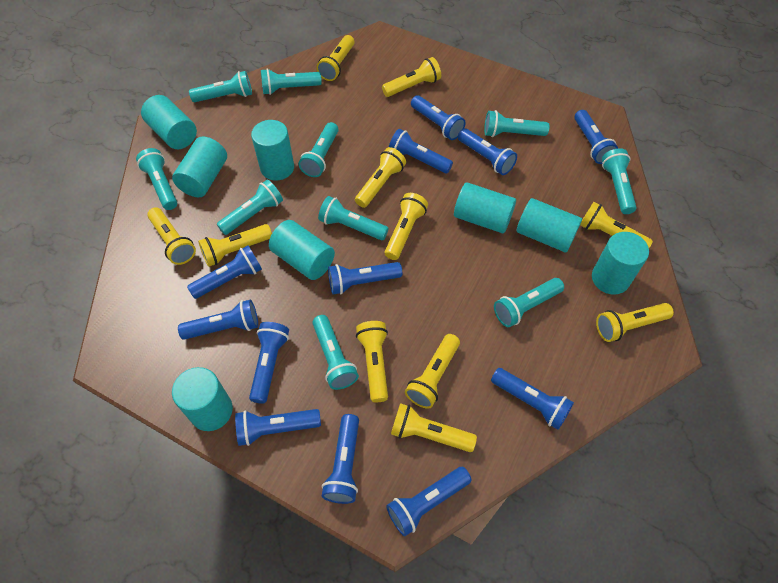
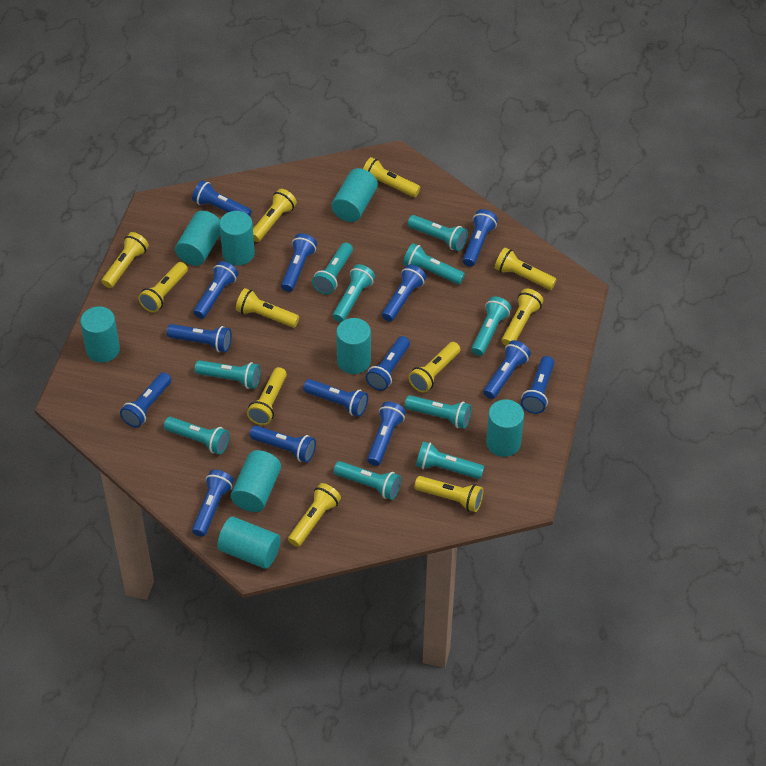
blue flashlight: 12 -> 14

